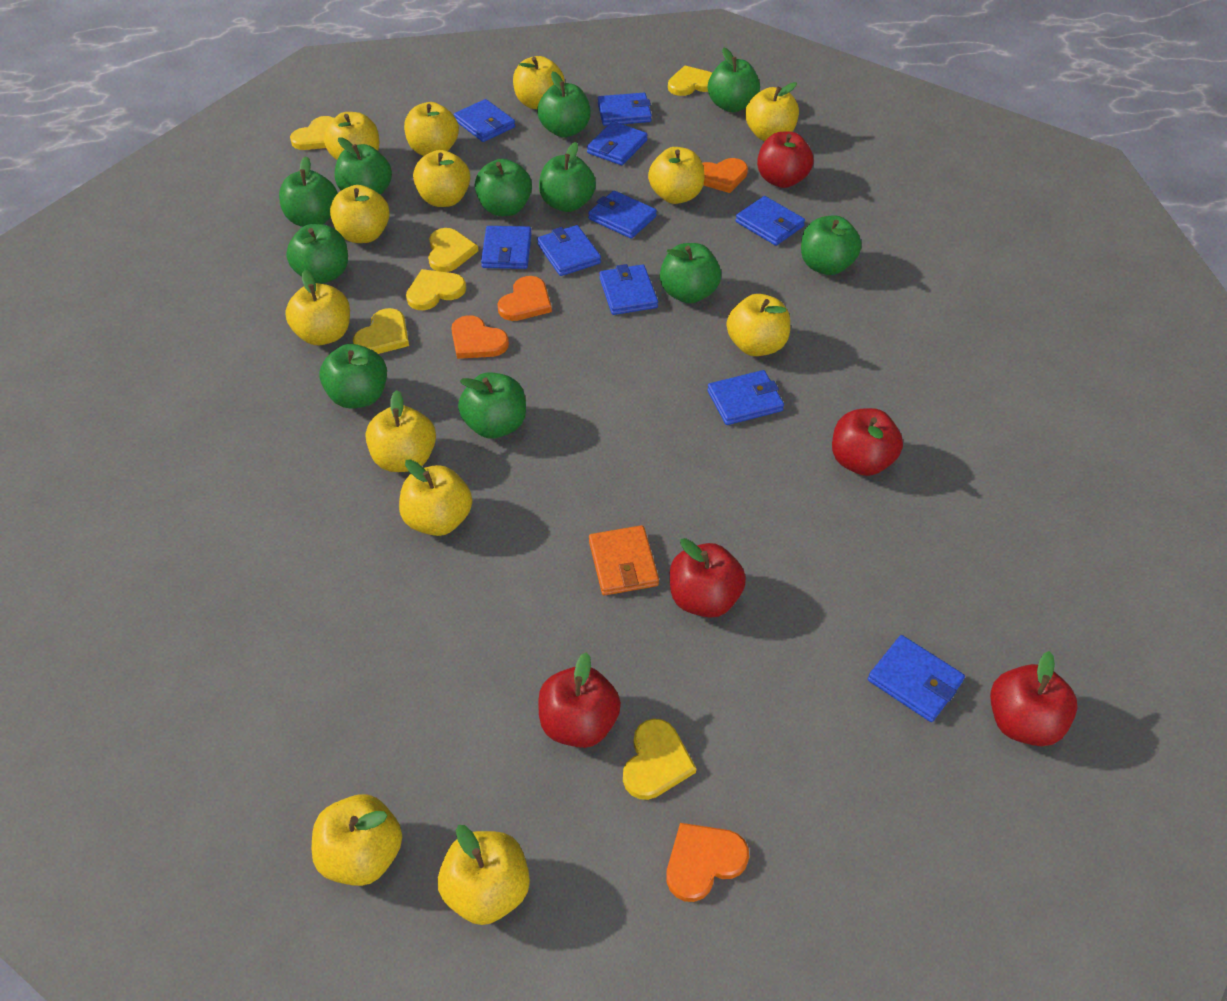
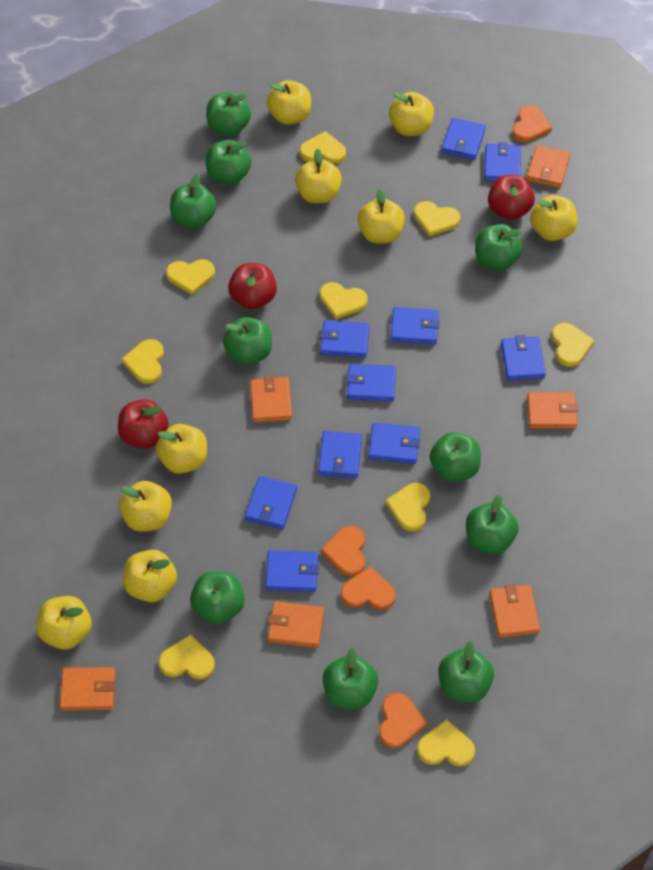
green apple: 11 -> 10
orange wallet: 1 -> 6
red apple: 5 -> 3
yellow apple: 13 -> 9
yellow heart: 6 -> 9

